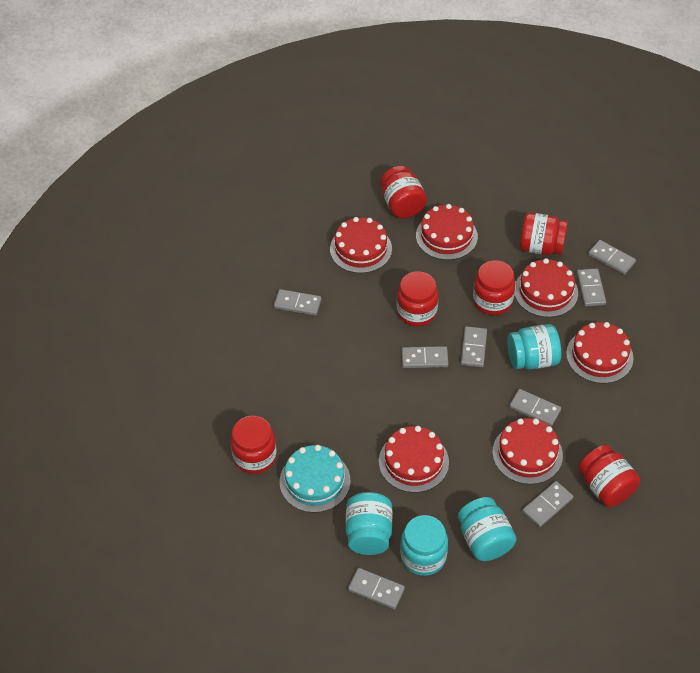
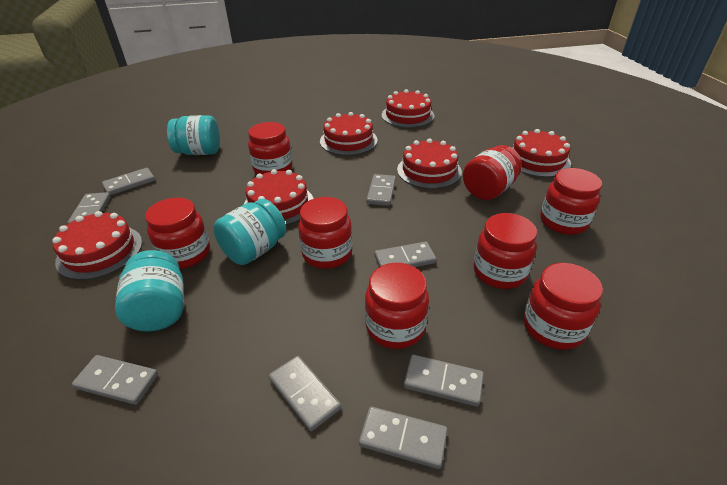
red jar: 6 -> 8
turquoise cake: 1 -> 0
turquoise jar: 4 -> 3

